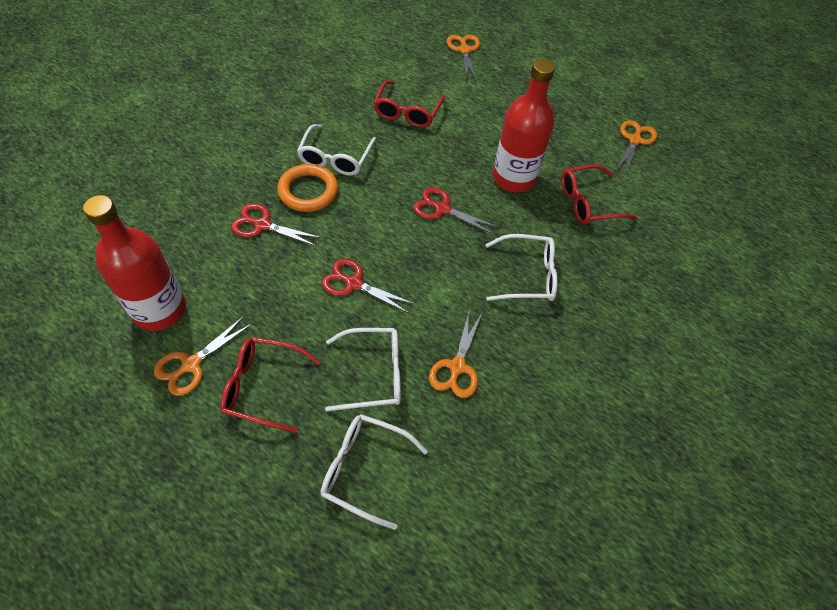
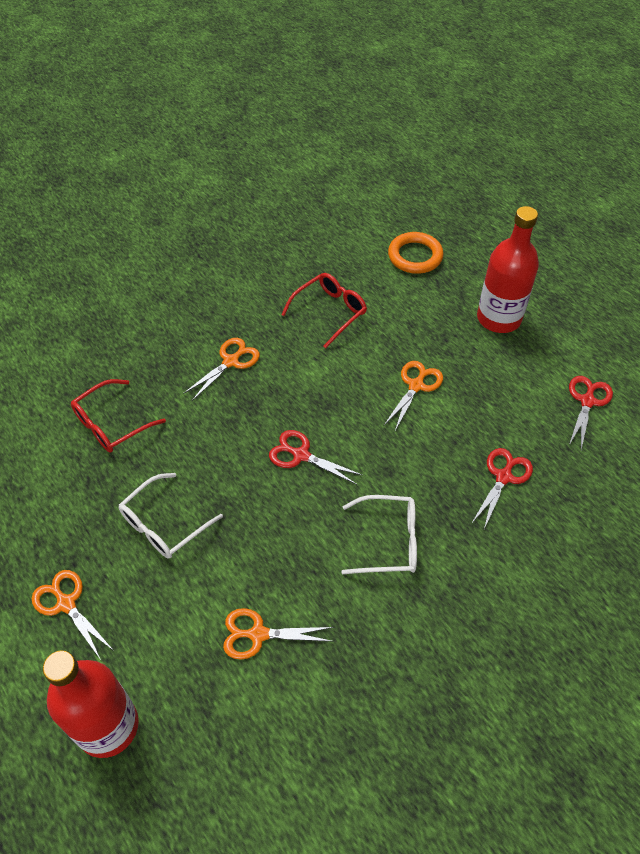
red glasses: 3 -> 2
white glasses: 4 -> 2

